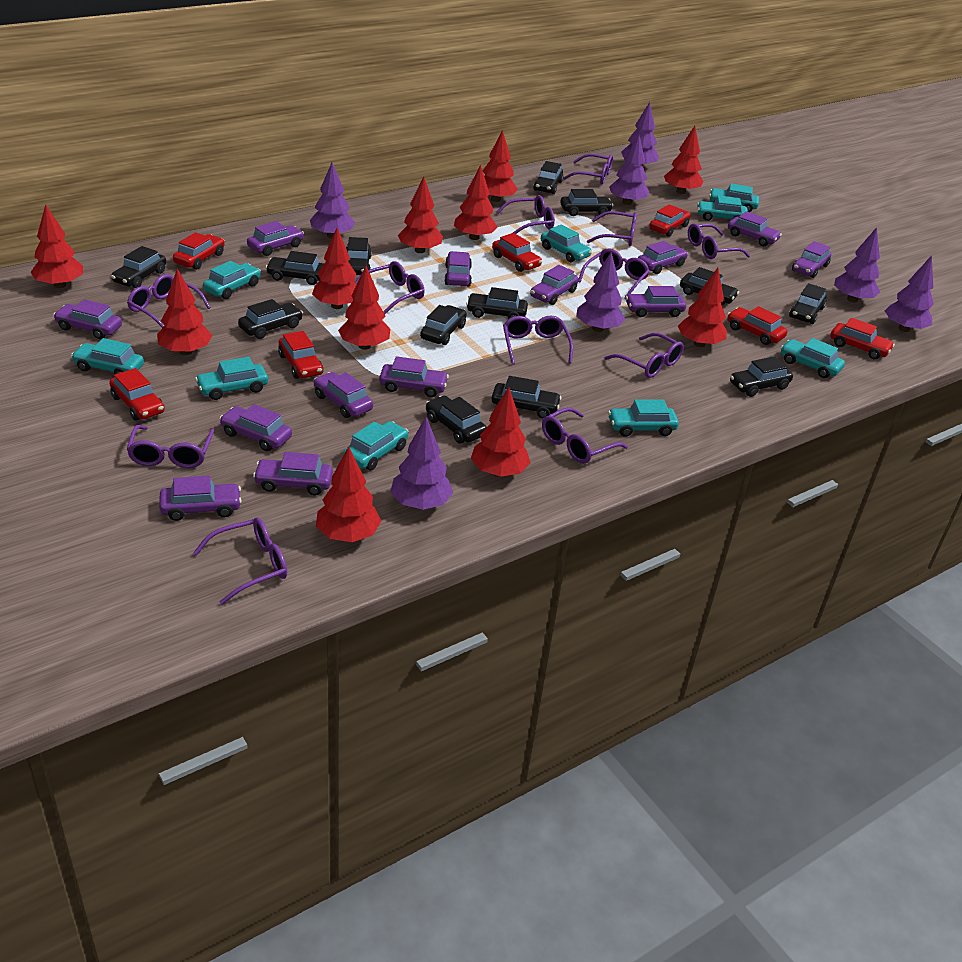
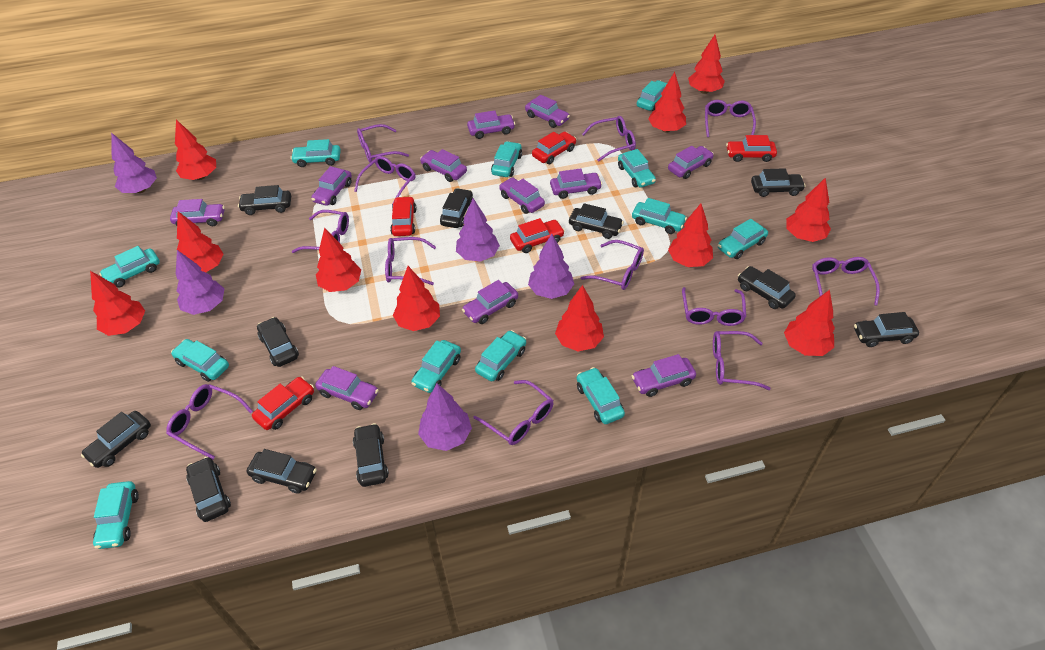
black car: 13 -> 11
purple car: 13 -> 11
purple tree: 7 -> 5
red car: 7 -> 5
turquoise car: 9 -> 12

